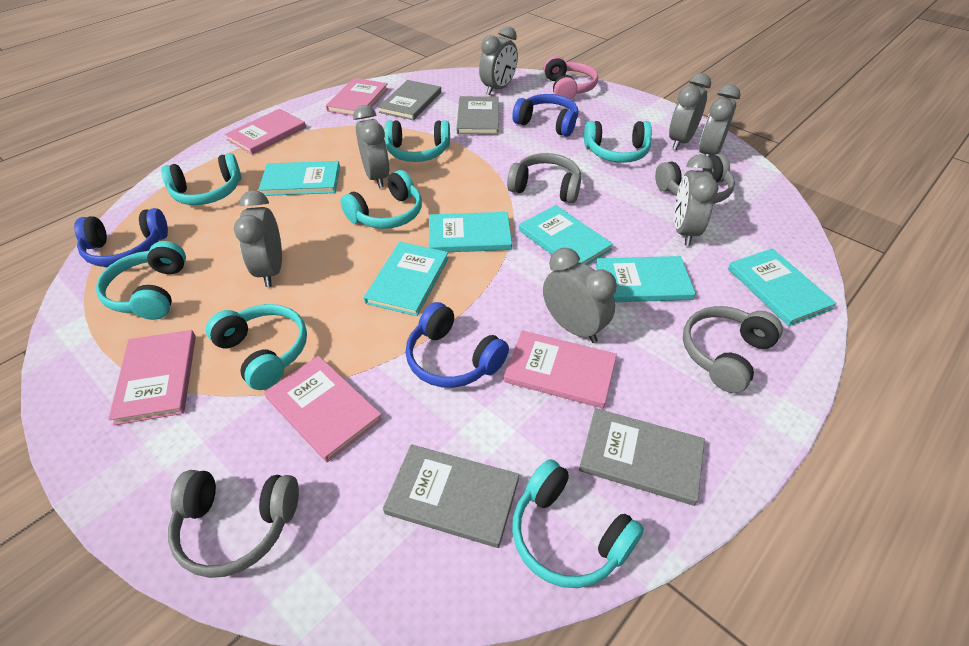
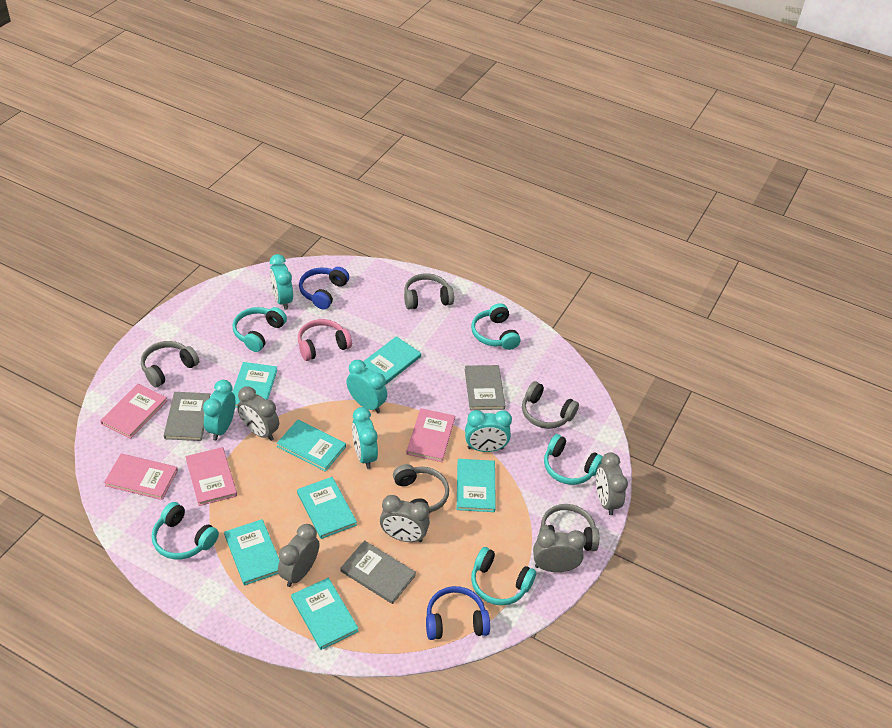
blue headphones: 3 -> 2
grey book: 4 -> 3
grey clock: 7 -> 5
grey headphones: 4 -> 5
pink book: 5 -> 4
turquoise book: 6 -> 7
turquoise clock: 0 -> 5
turquoise headphones: 7 -> 5

